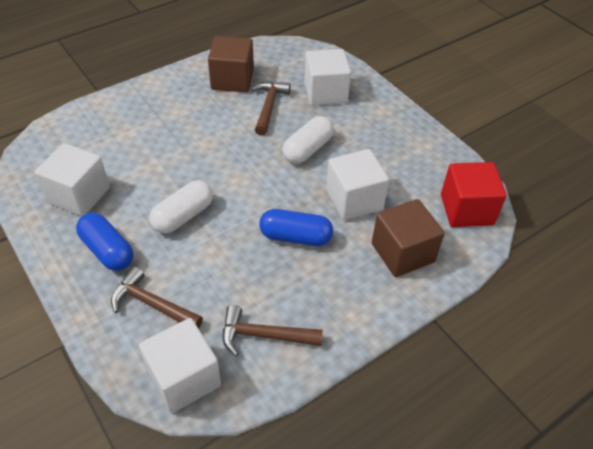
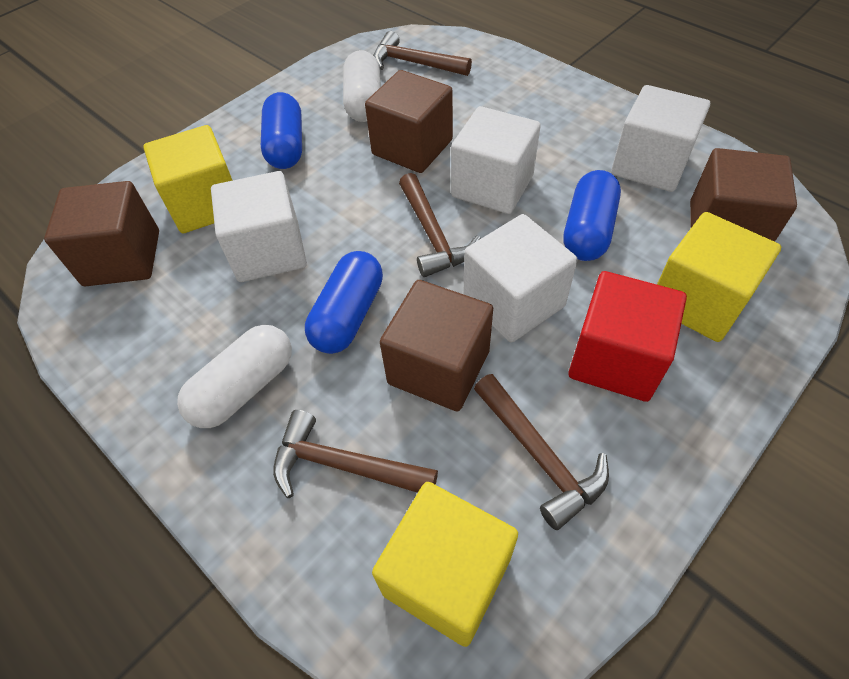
blue capsule: 2 -> 3
brown cube: 2 -> 4
brown hammer: 3 -> 4
yellow cube: 0 -> 3

